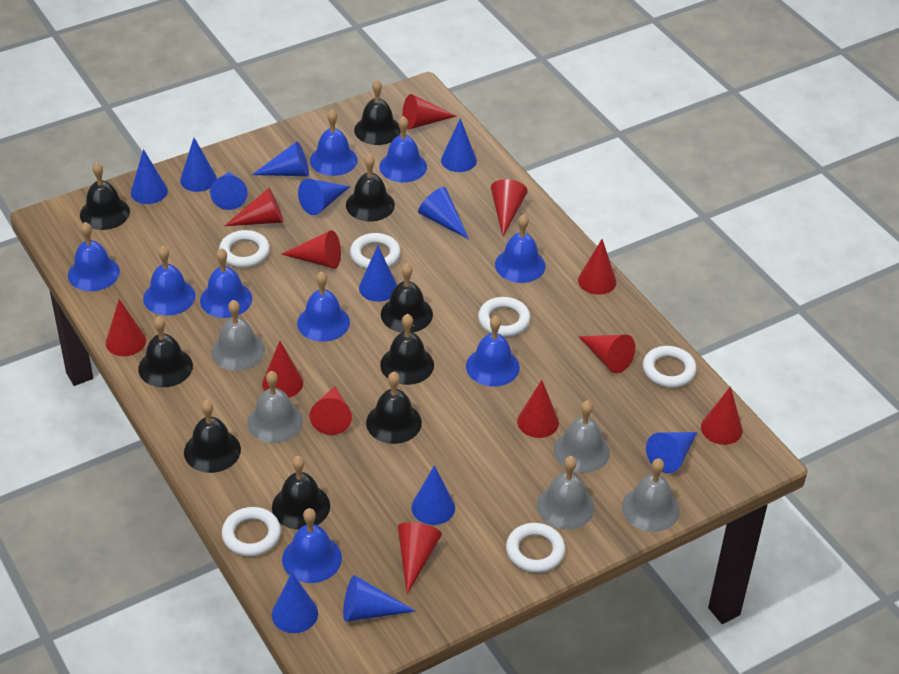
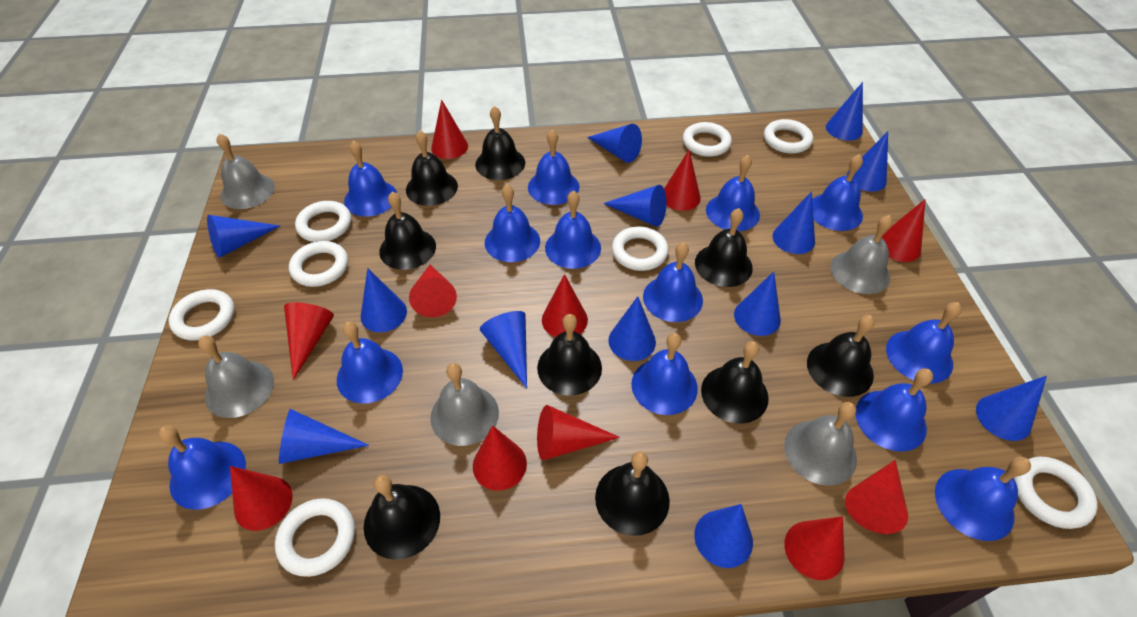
blue bell: 9 -> 13
blue cone: 12 -> 13
red cone: 12 -> 11
white ring: 6 -> 8

